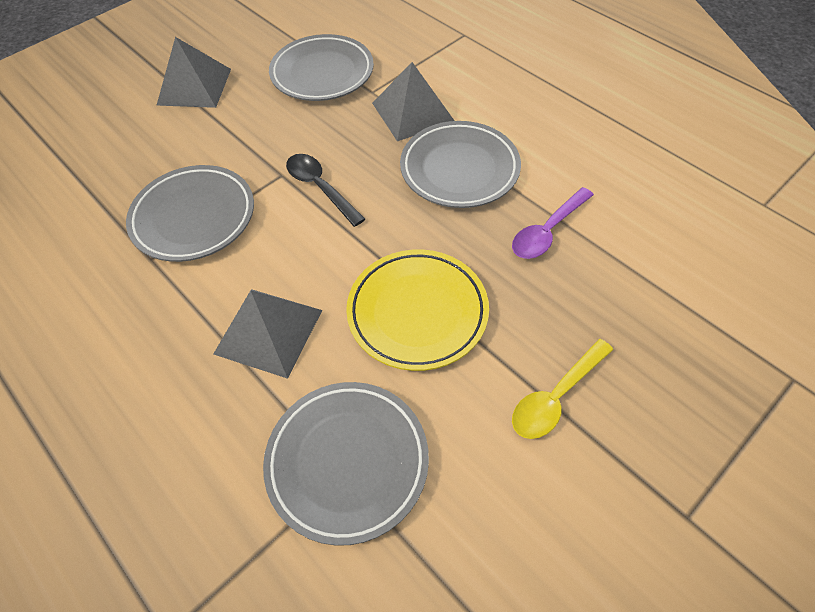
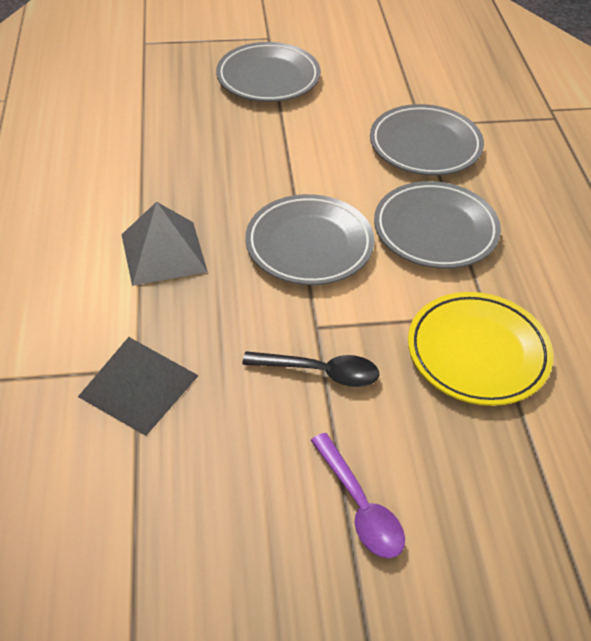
grey pyramid: 3 -> 2
yellow spoon: 1 -> 0

